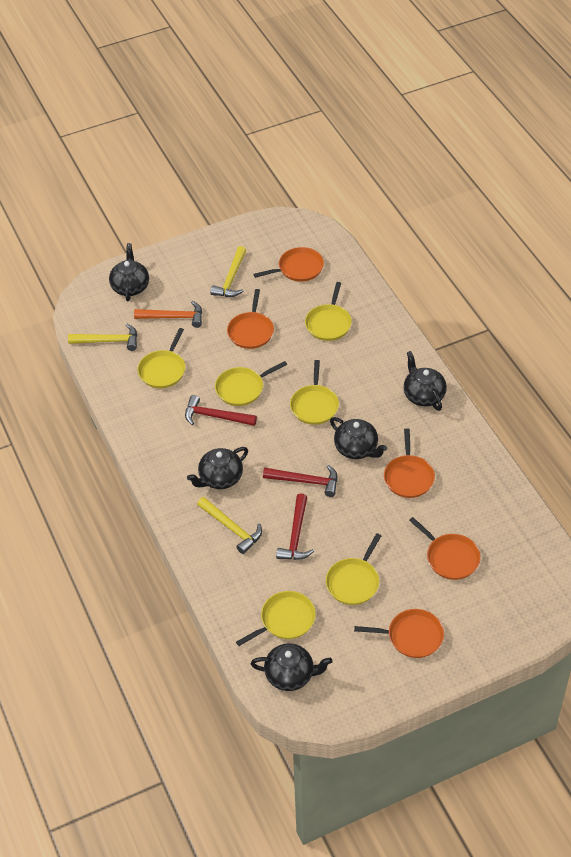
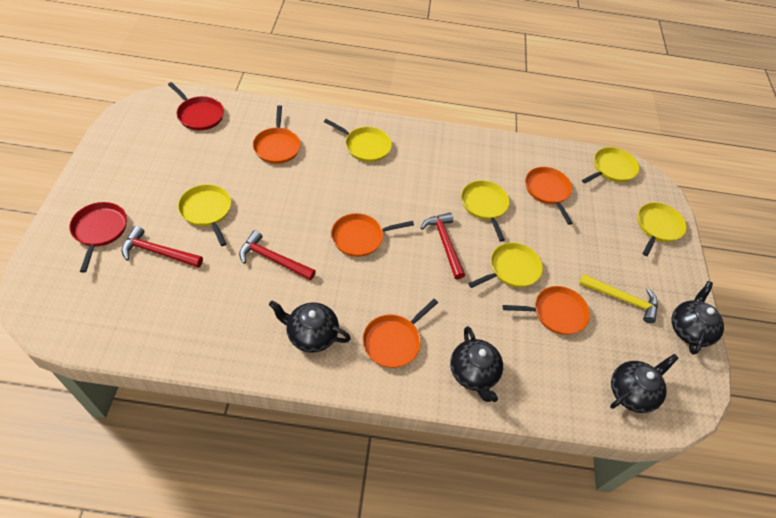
black teapot: 5 -> 4
orange hammer: 1 -> 0
red pan: 0 -> 2
yellow hammer: 3 -> 1

